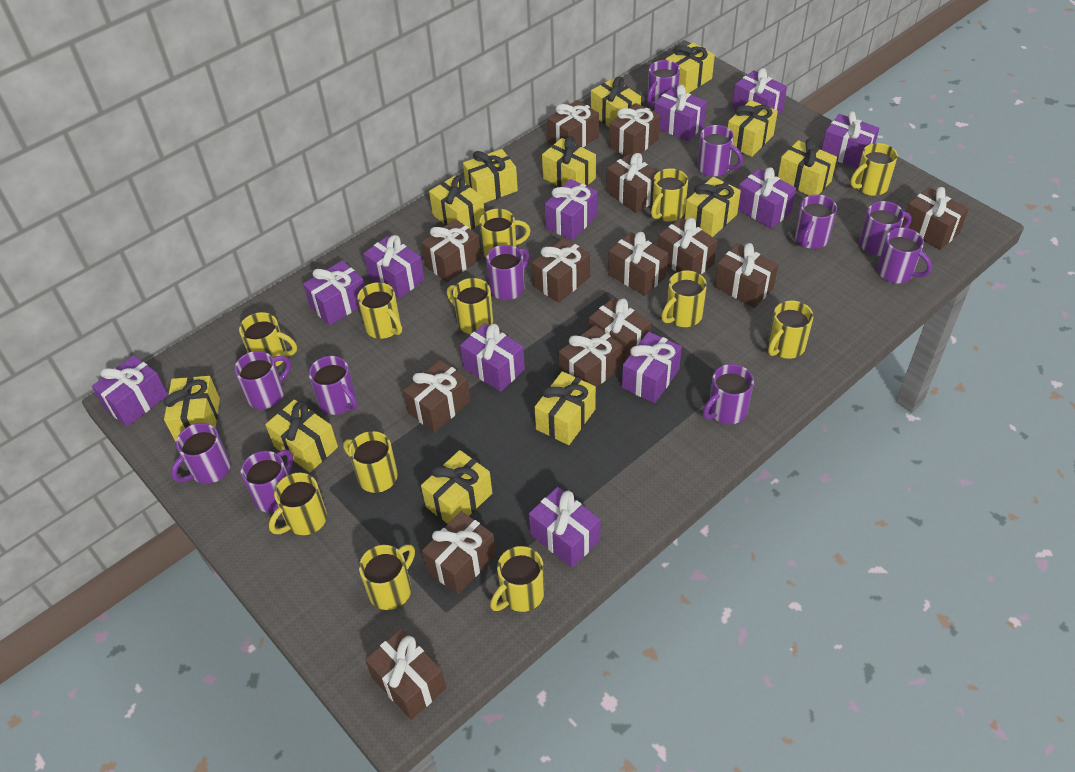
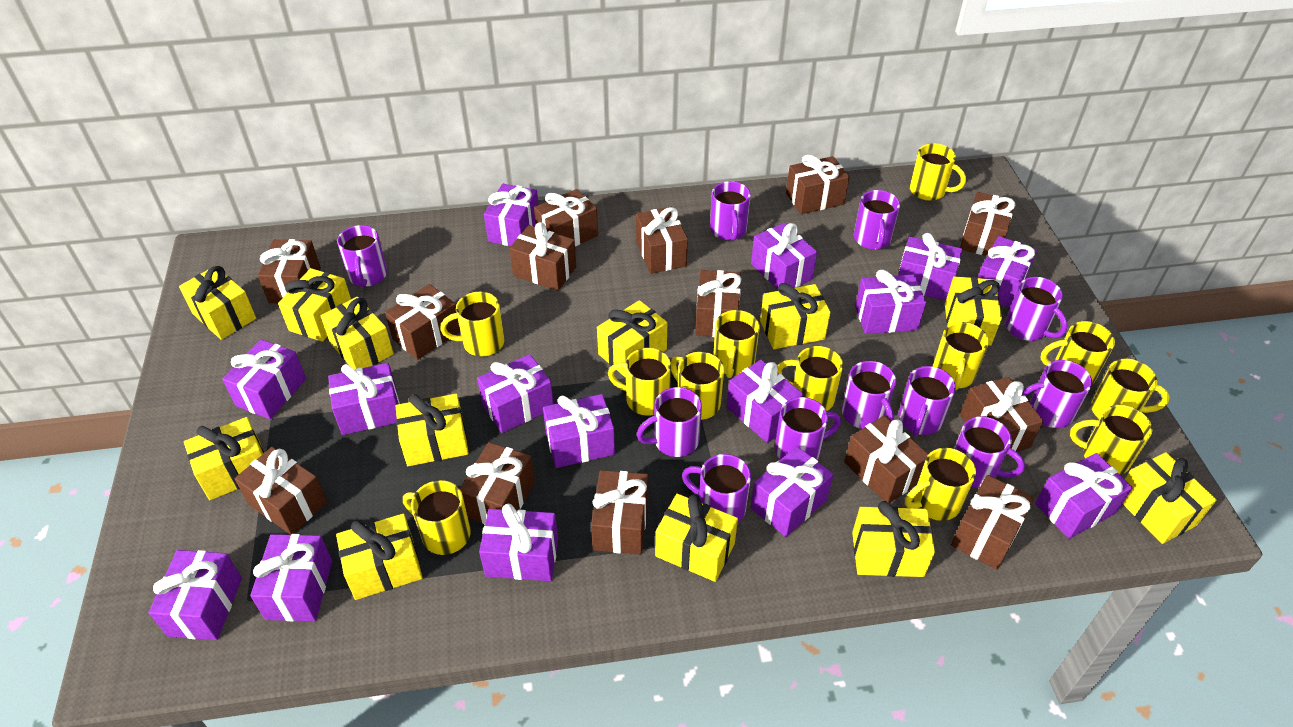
purple gift: 11 -> 15

